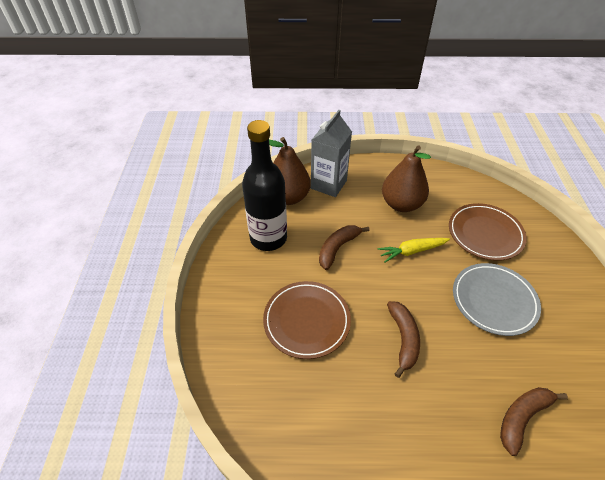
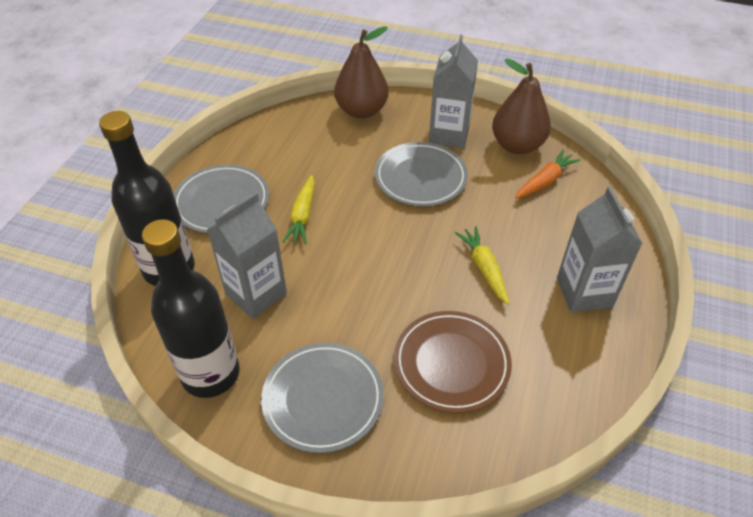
black bottle: 1 -> 2
brown banana: 3 -> 0
brown plate: 2 -> 1
grey carton: 1 -> 3
grey plate: 1 -> 3
orange carrot: 0 -> 1
yellow carrot: 1 -> 2

